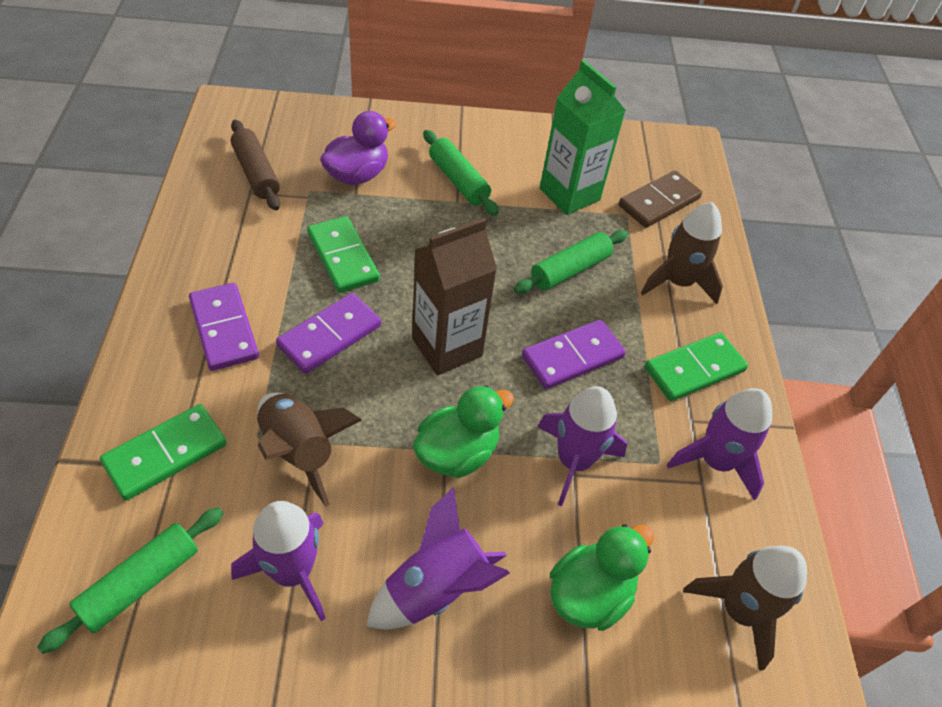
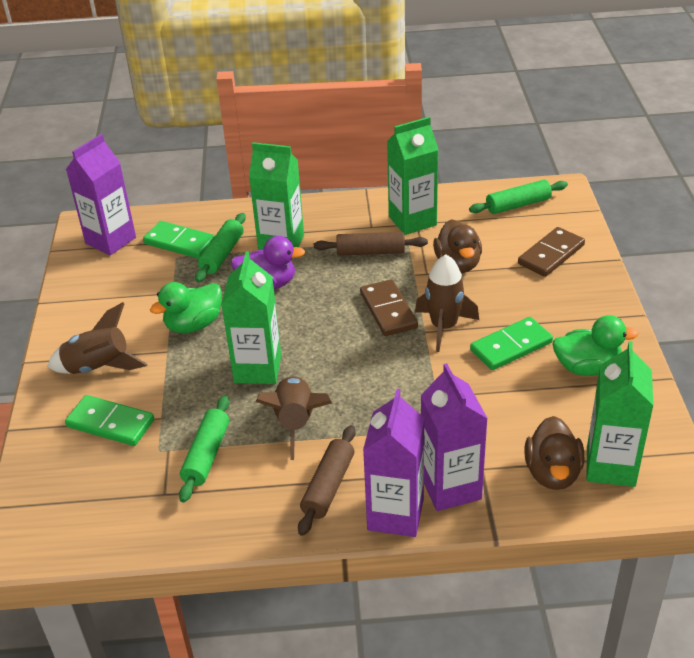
brown carton: 1 -> 0
brown domino: 1 -> 2
brown duck: 0 -> 2
brown rolling pin: 1 -> 2
green carton: 1 -> 4
purple carton: 0 -> 3
purple domino: 3 -> 0
purple rocket: 4 -> 0

